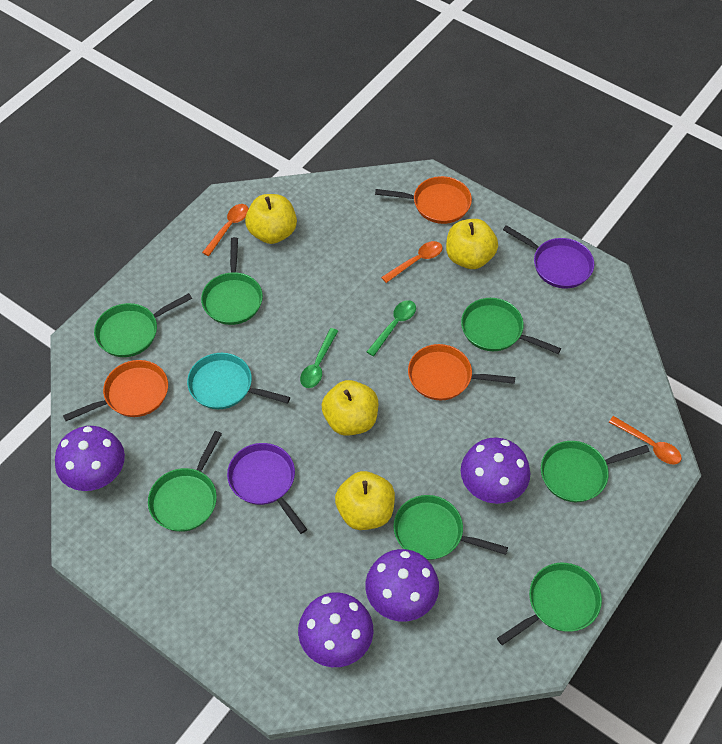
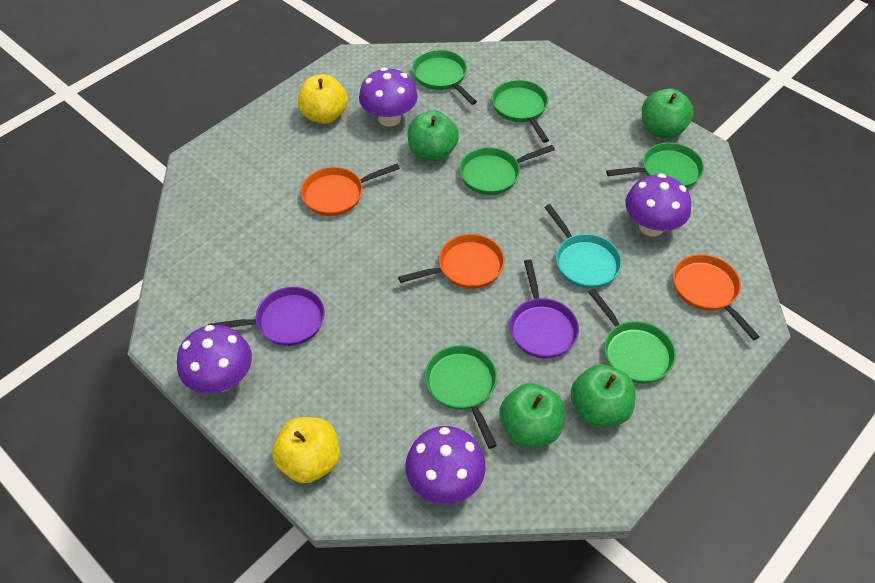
green apple: 0 -> 4
green pan: 7 -> 6
green spoon: 2 -> 0
orange spoon: 3 -> 0
yellow apple: 4 -> 2

